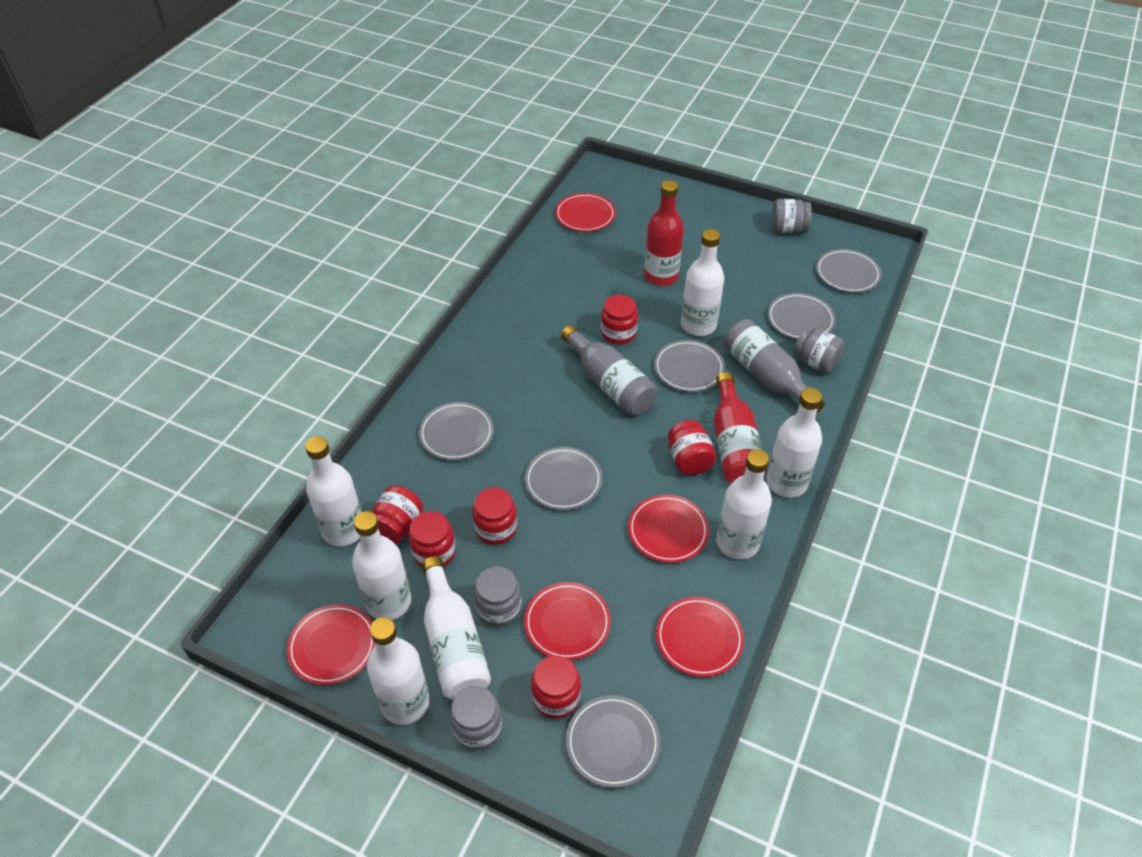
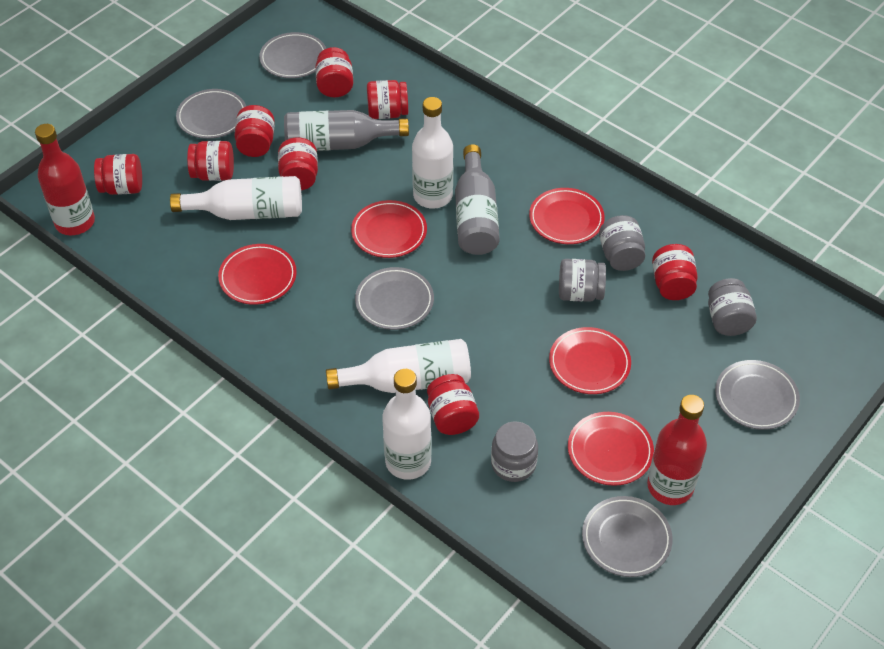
grey plate: 6 -> 5
red jar: 6 -> 8
white bottle: 7 -> 4

